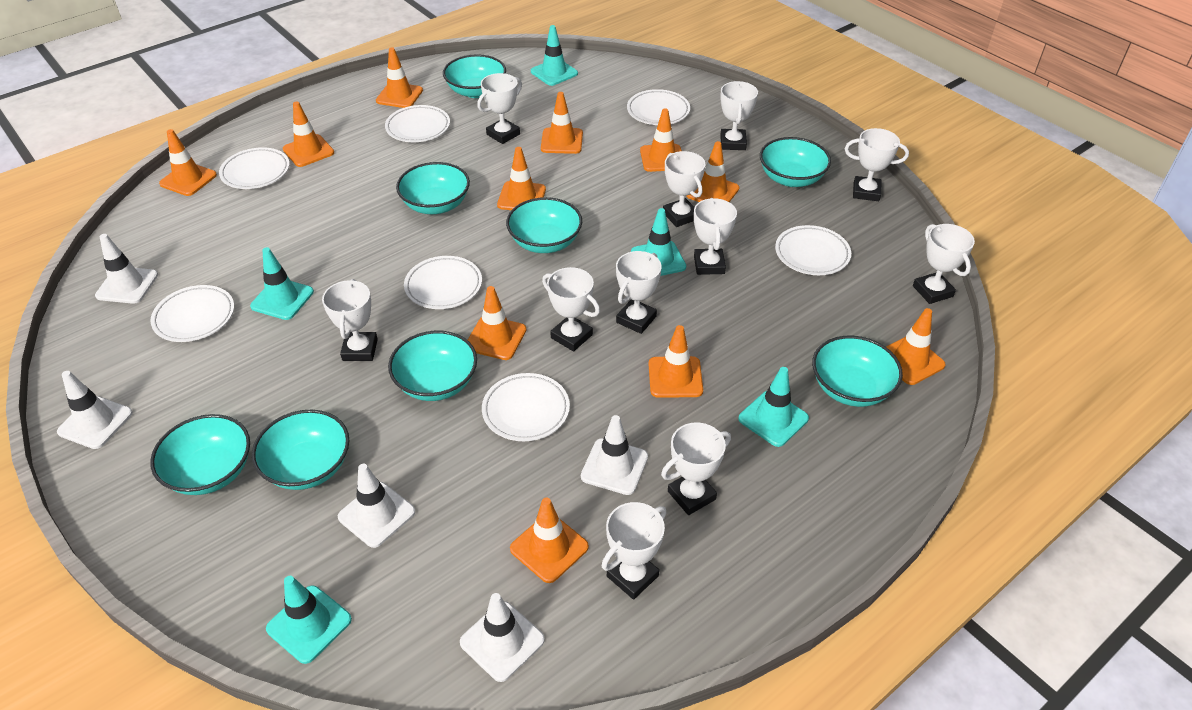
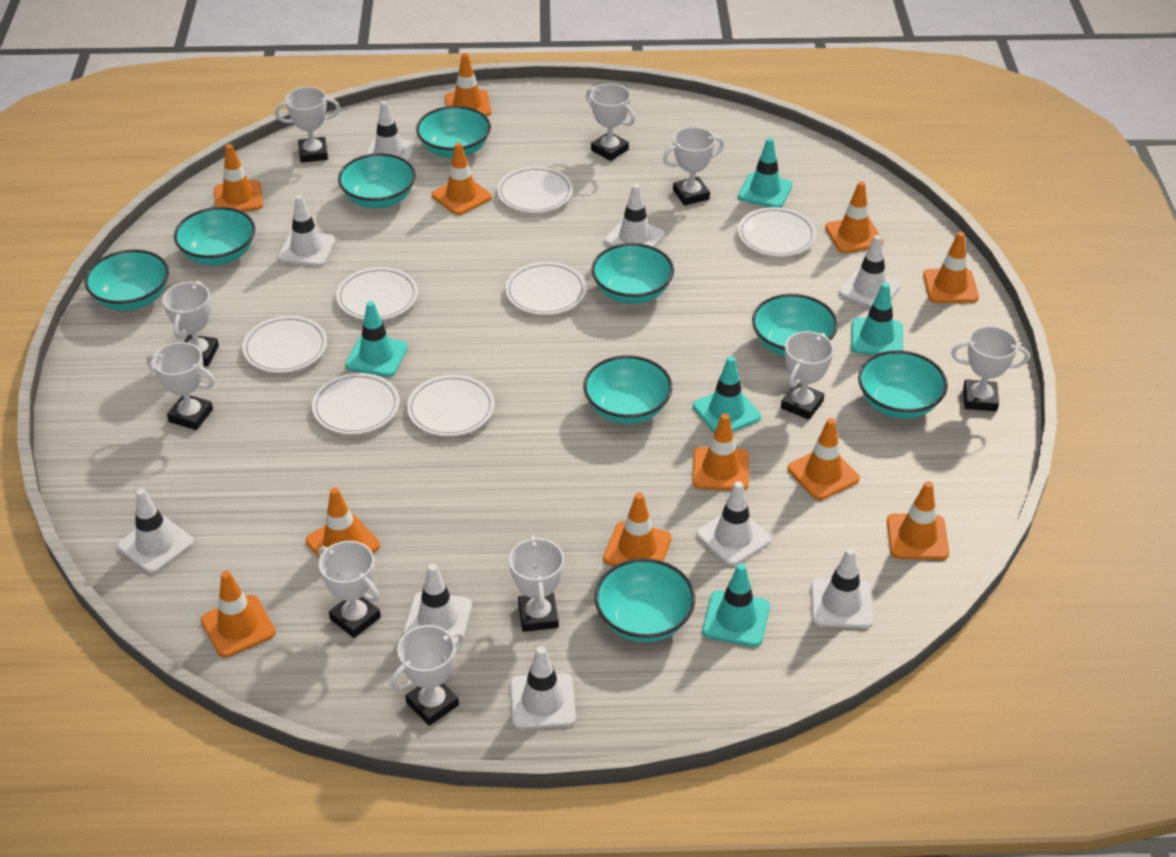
turquoise bowl: 8 -> 9
white traffic cone: 5 -> 9
white trophy: 11 -> 10

